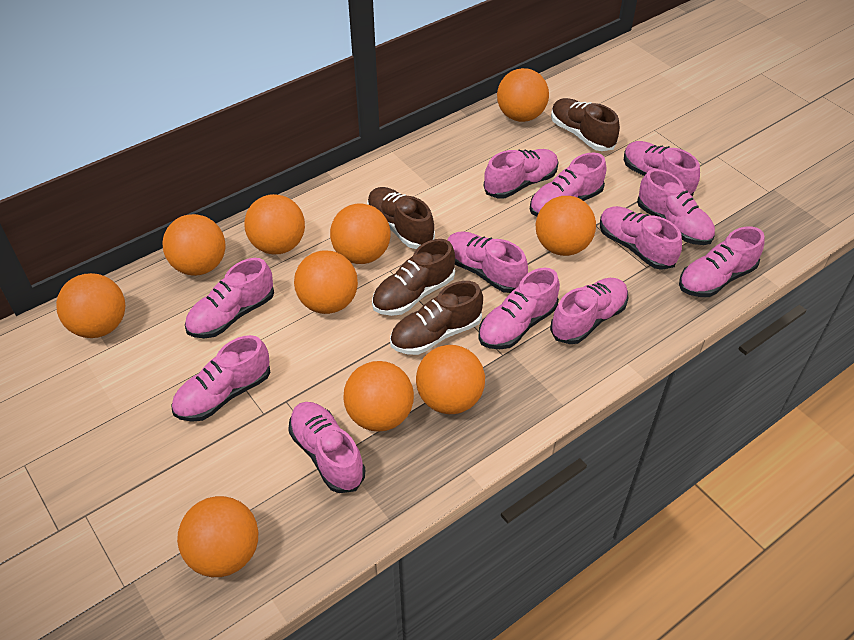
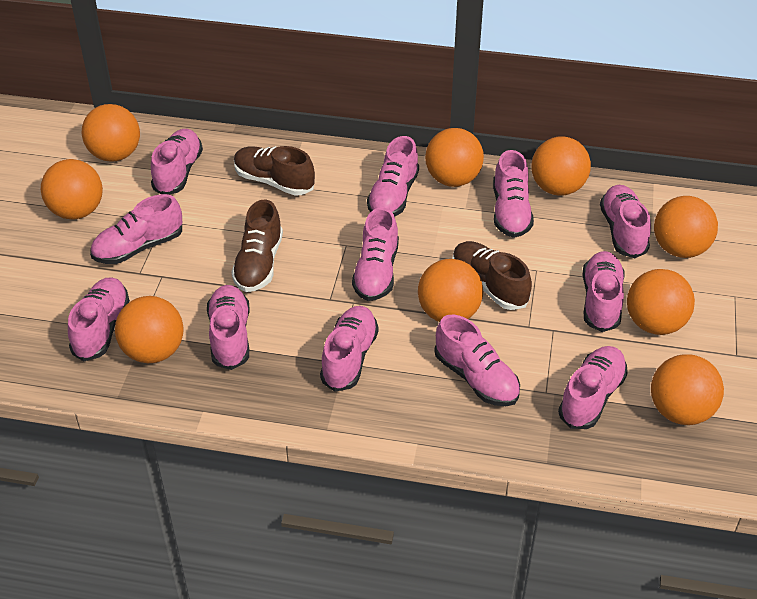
brown shoe: 4 -> 3
orange ball: 10 -> 9

